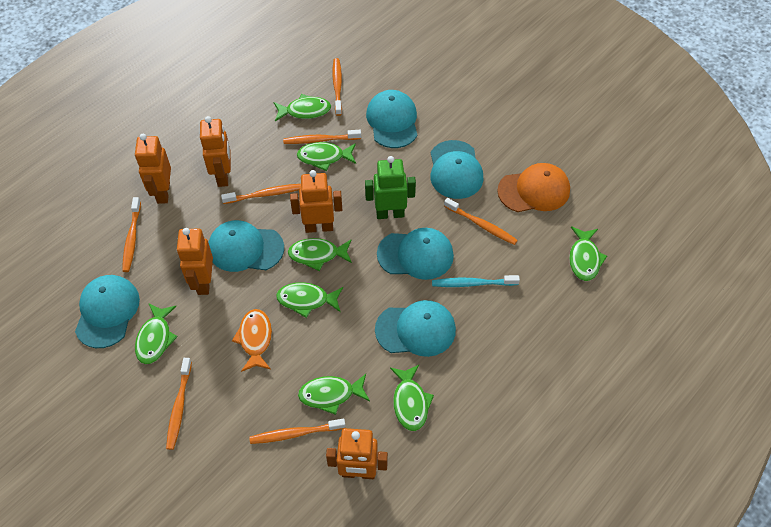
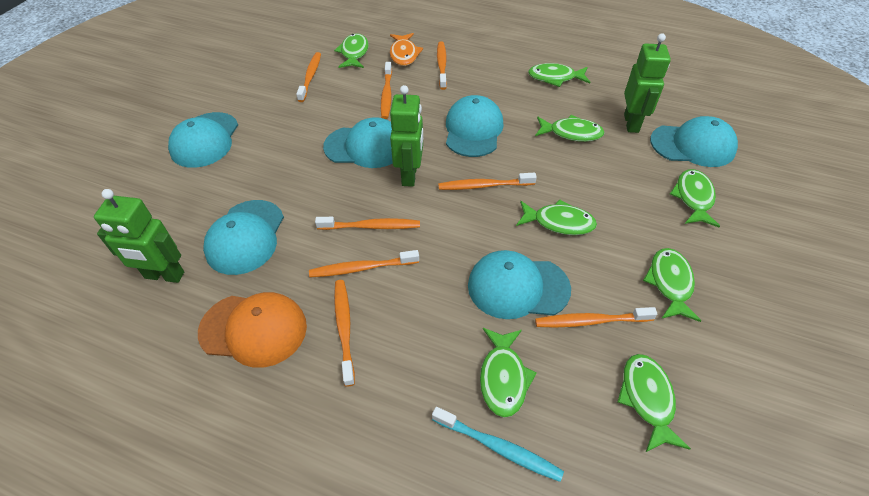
green robot: 1 -> 3
orange robot: 5 -> 0
orange toothbrush: 7 -> 8

